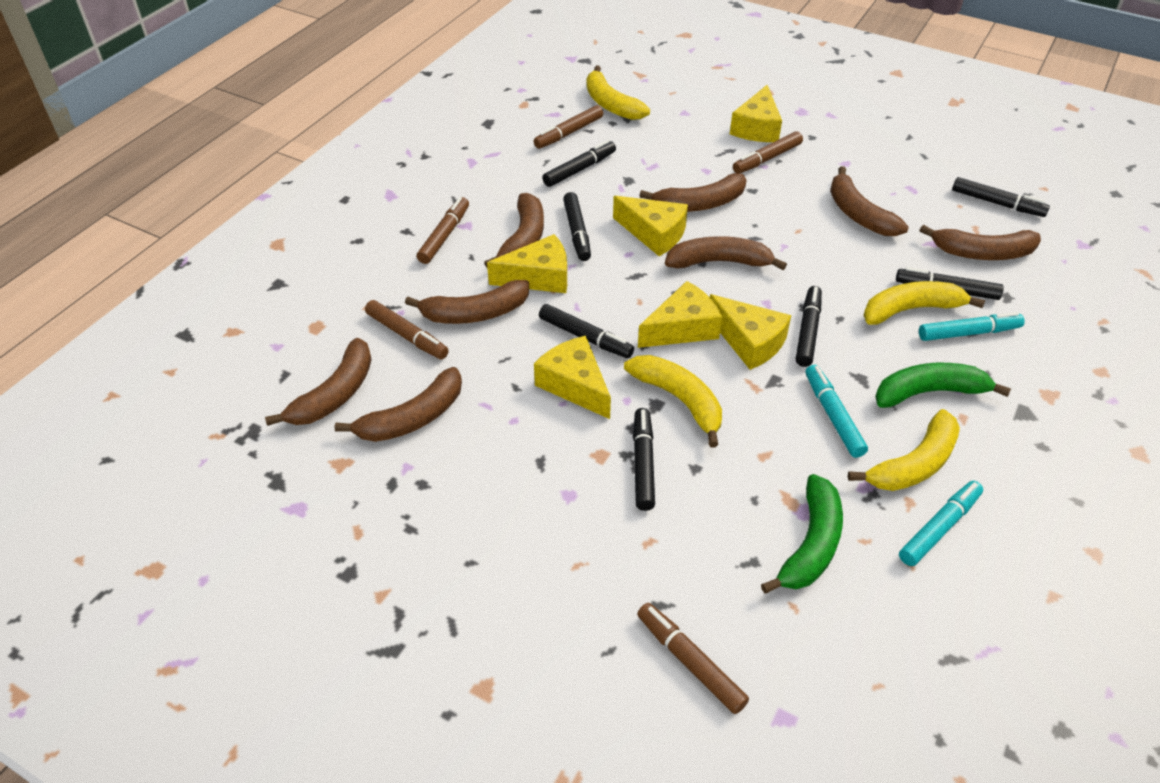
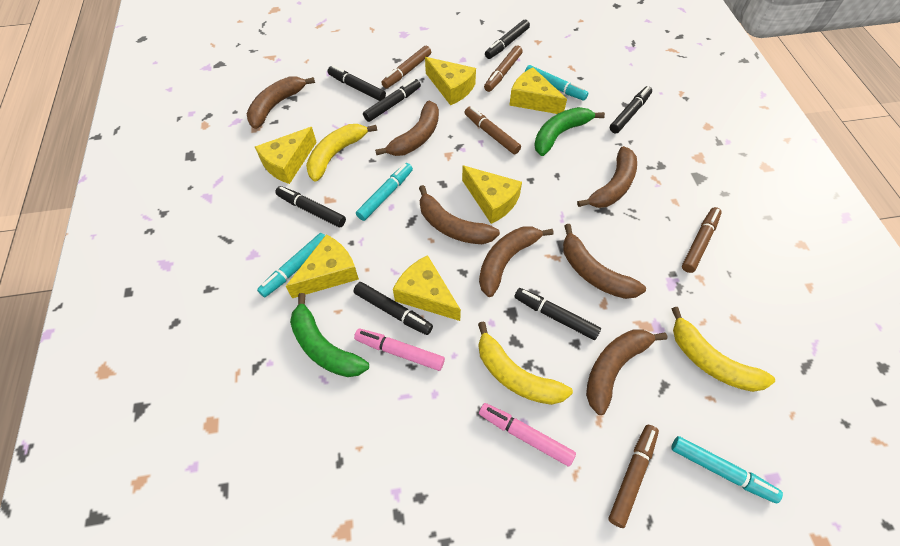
brown banana: 8 -> 7
pink marker: 0 -> 2
turquoise marker: 3 -> 4
yellow banana: 4 -> 3

